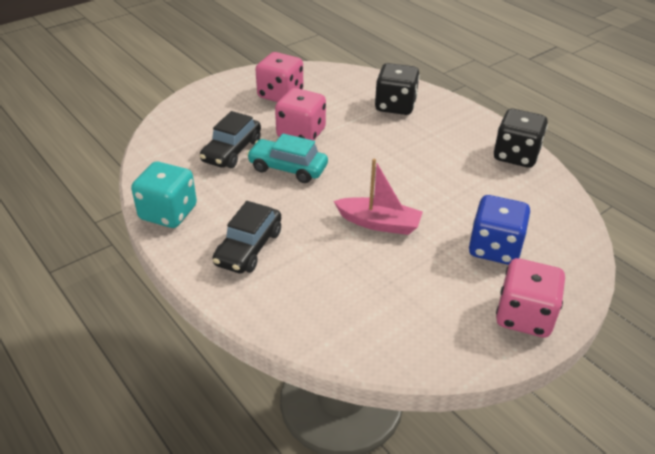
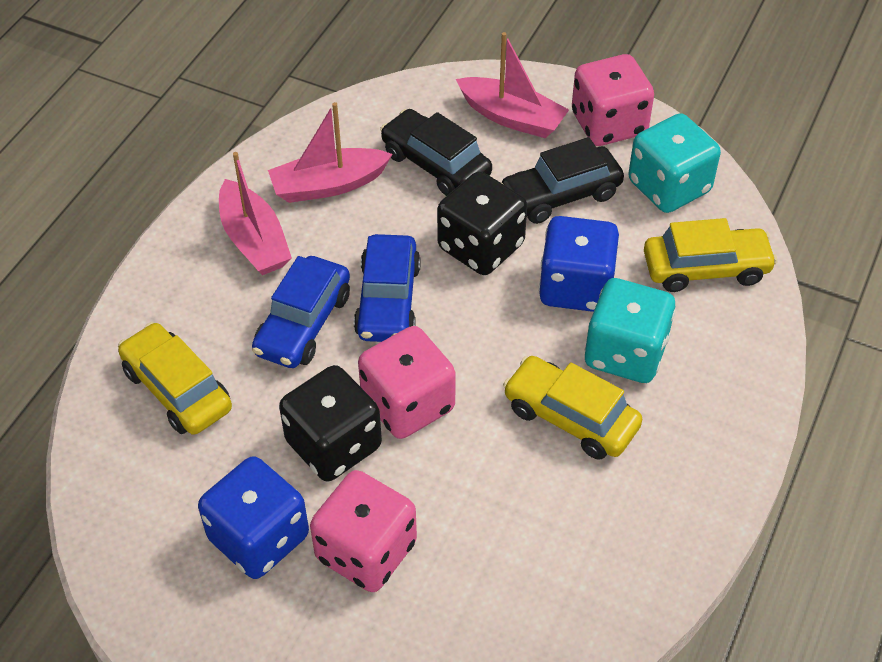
blue car: 0 -> 2
blue dice: 1 -> 2
pink boat: 1 -> 3
turquoise car: 1 -> 0
turquoise dice: 1 -> 2
yellow car: 0 -> 3

